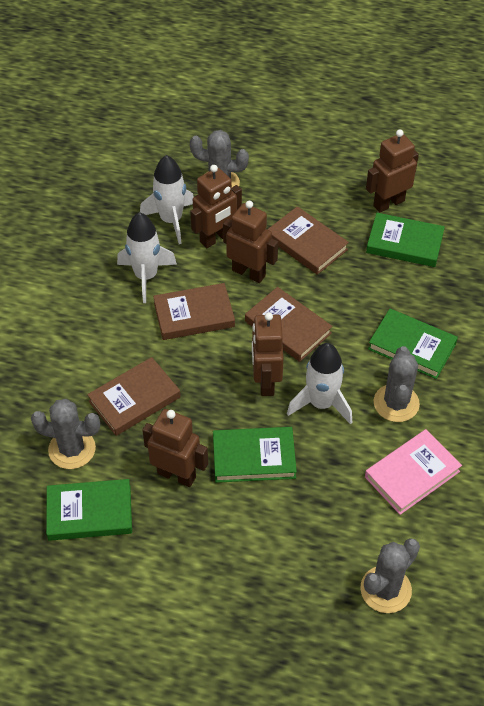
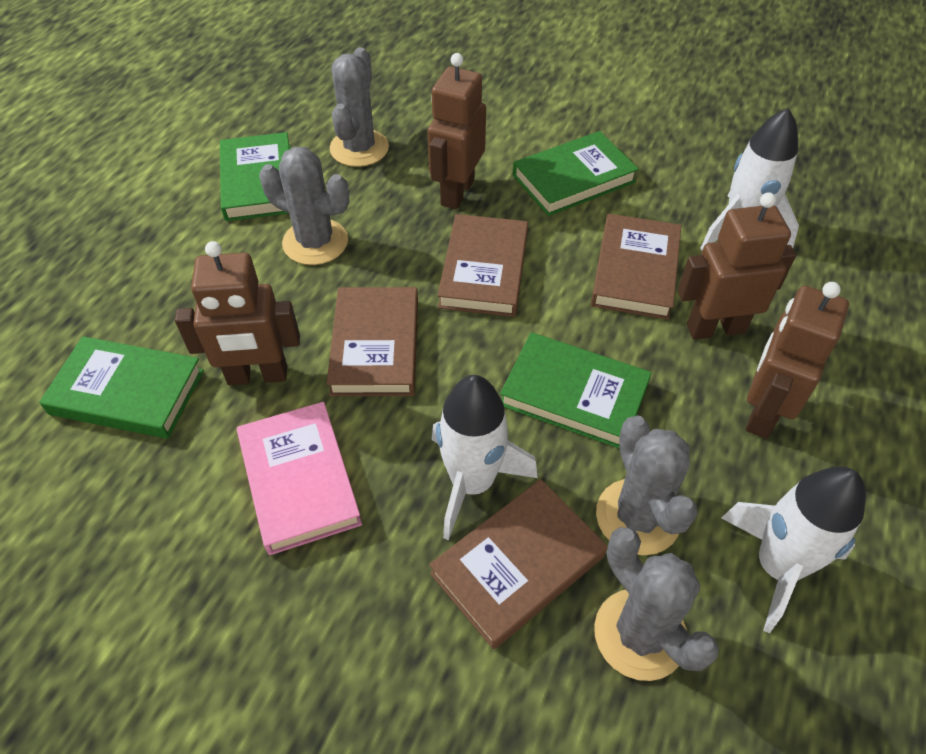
brown robot: 5 -> 4

